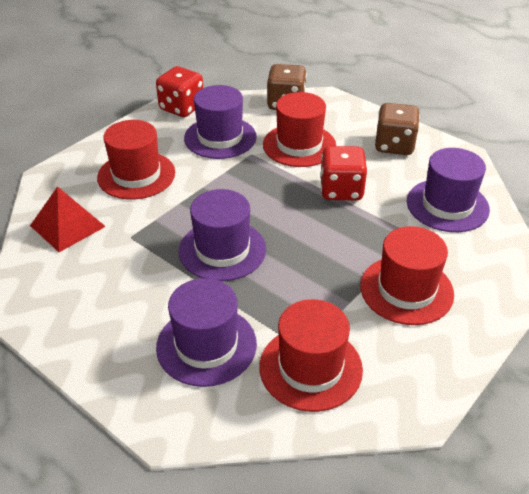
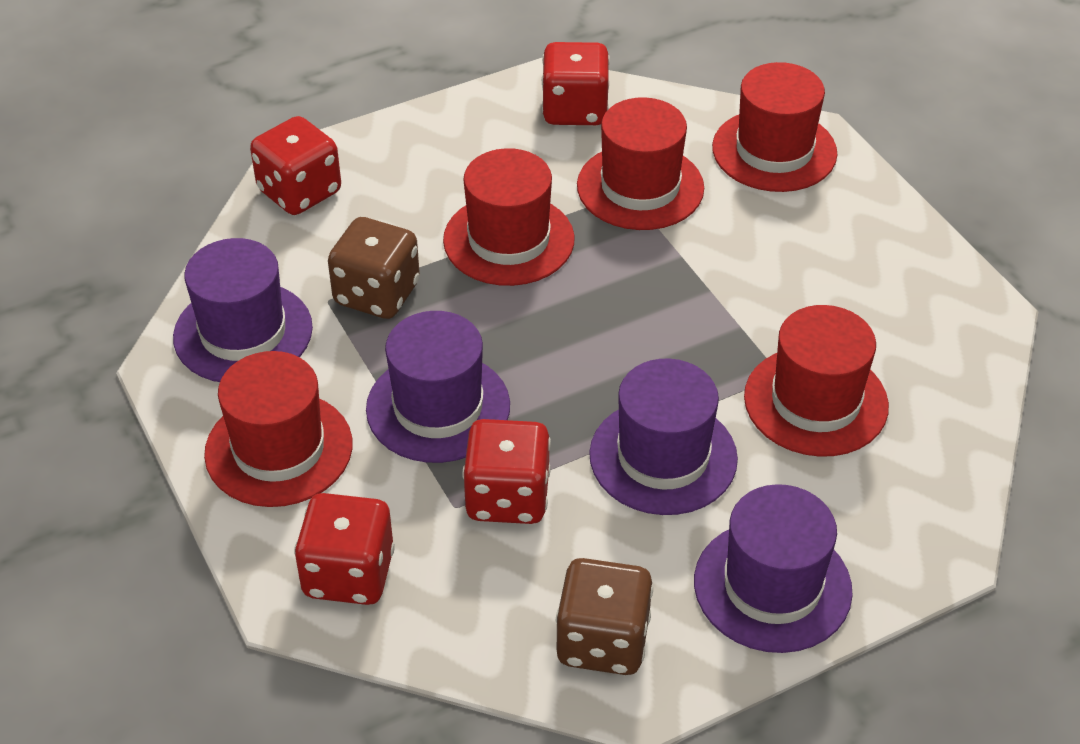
red dice: 2 -> 4
red hat: 4 -> 5
red pyramid: 1 -> 0

